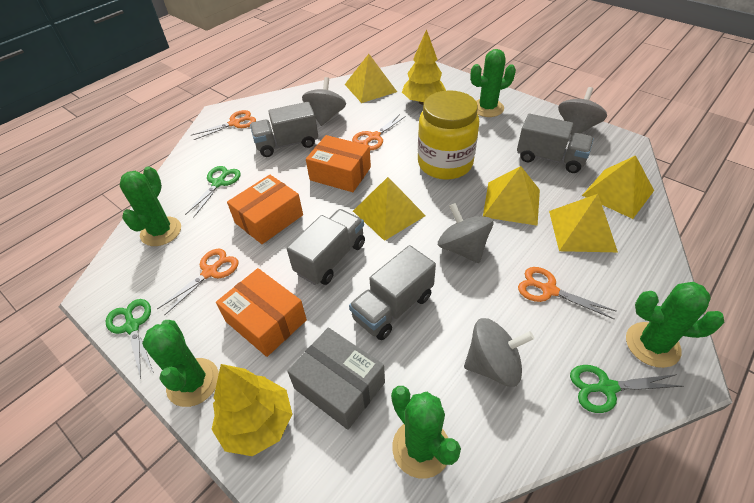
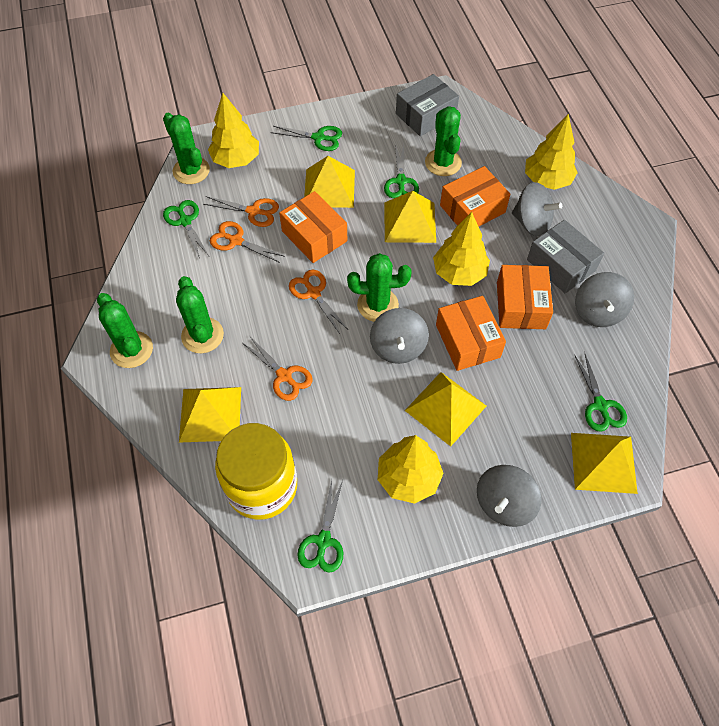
green scissors: 3 -> 5
grey box: 1 -> 2
grey truck: 4 -> 0
orange box: 3 -> 4
yellow tree: 2 -> 4

